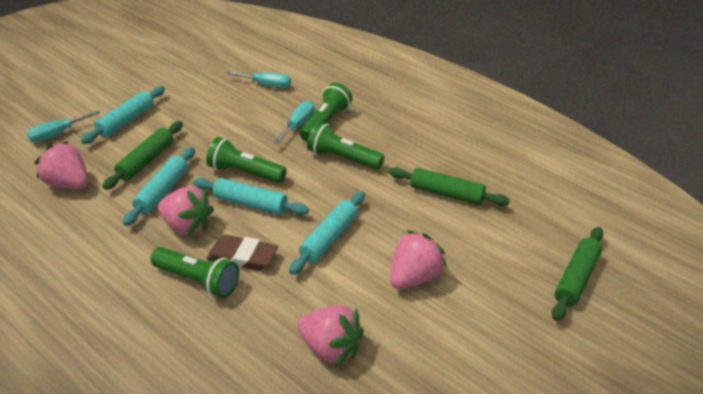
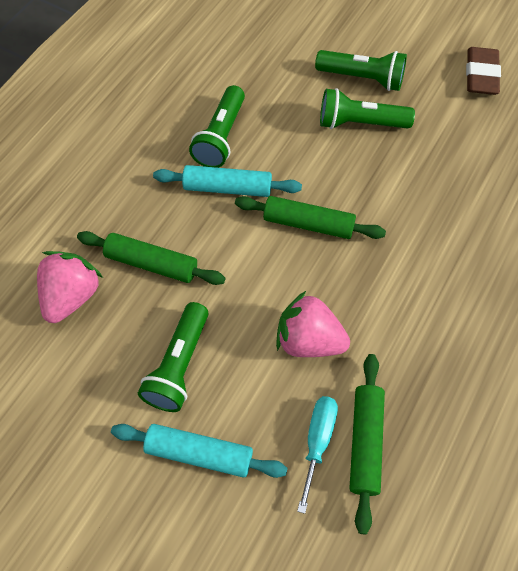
pink strawberry: 4 -> 2
turquoise rolling pin: 4 -> 2
turquoise screwdriver: 3 -> 1

